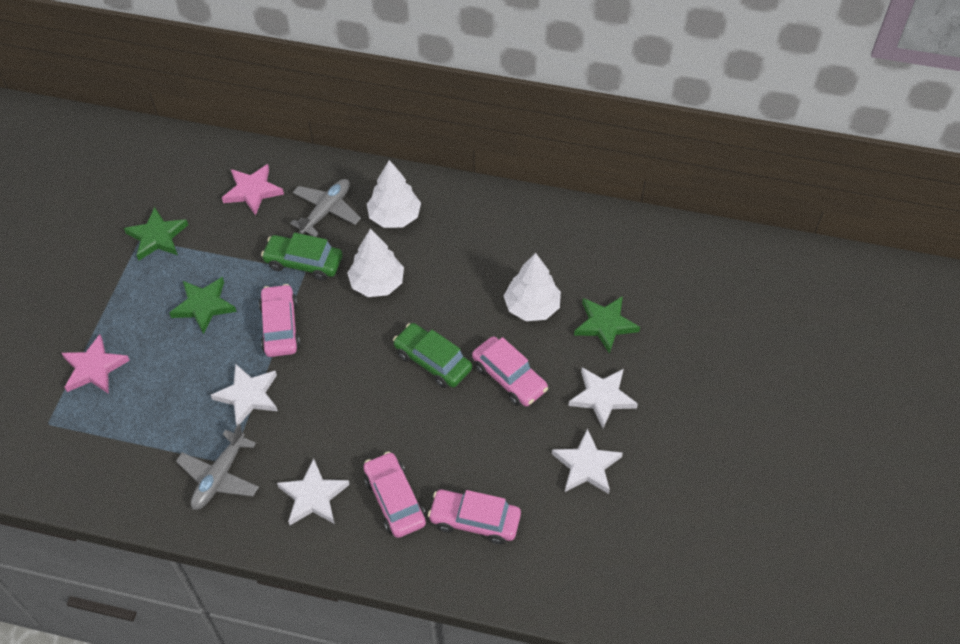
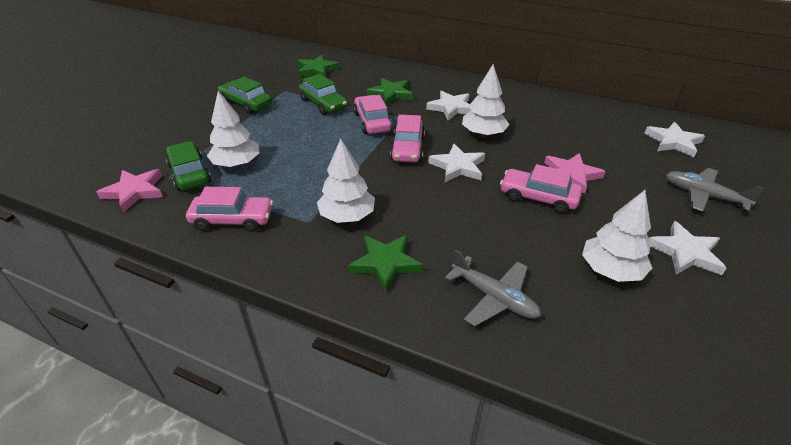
green car: 2 -> 3
white tree: 3 -> 4

